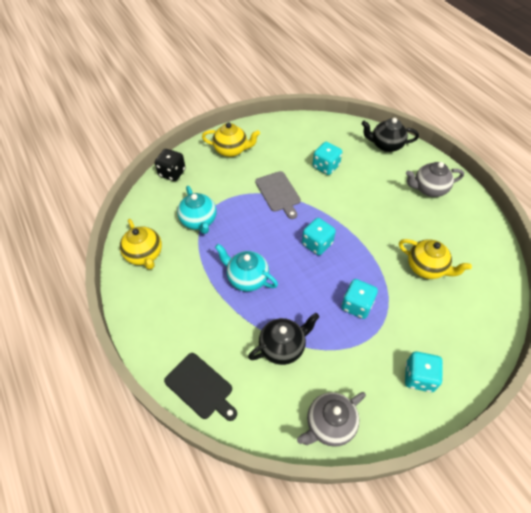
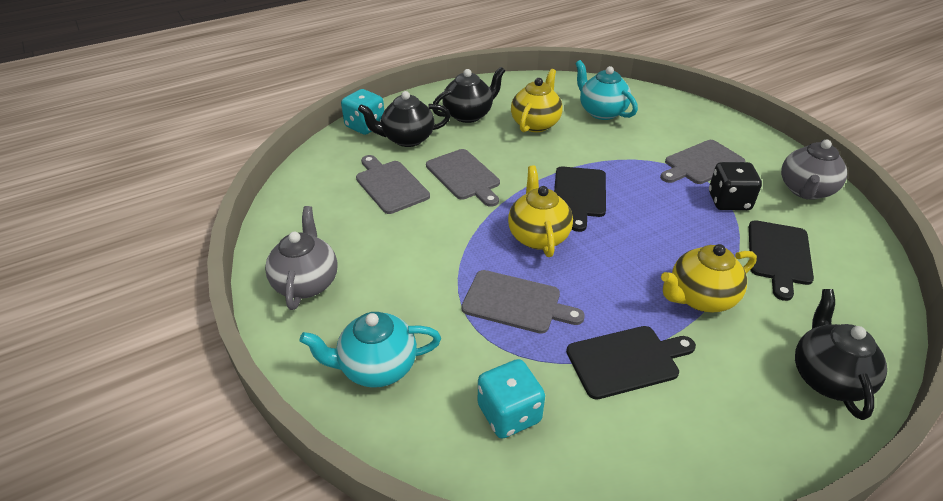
black cutting board: 1 -> 3
black teapot: 2 -> 3
grey cutting board: 1 -> 4
turquoise dice: 4 -> 2

